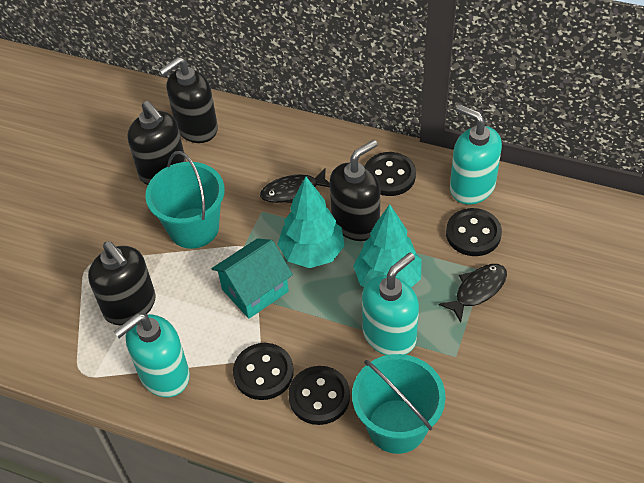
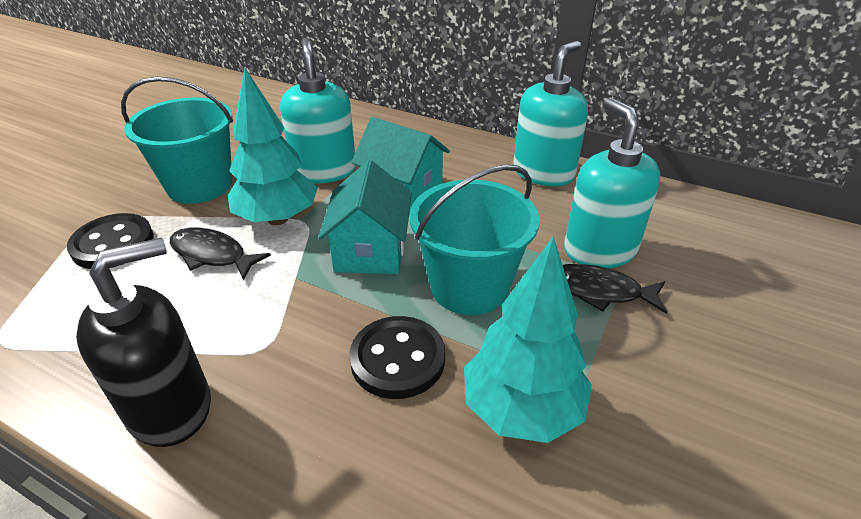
black button: 4 -> 2
black soap dispenser: 4 -> 1
turquoise house: 1 -> 2

